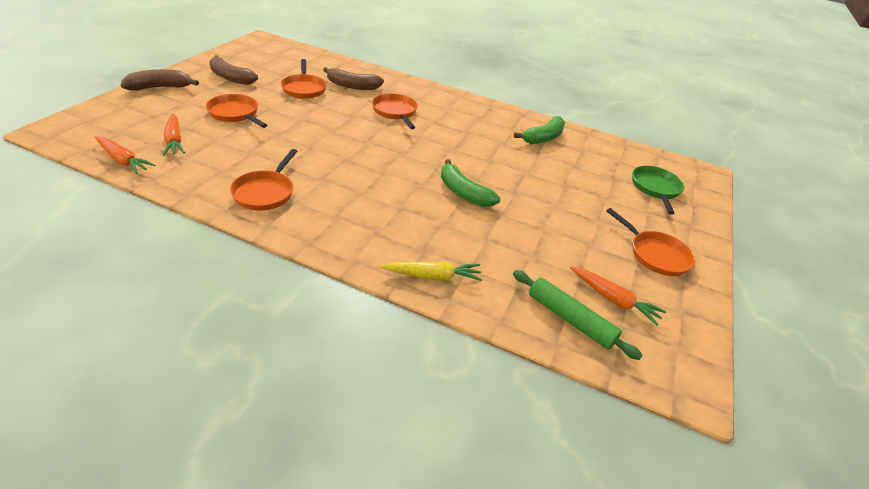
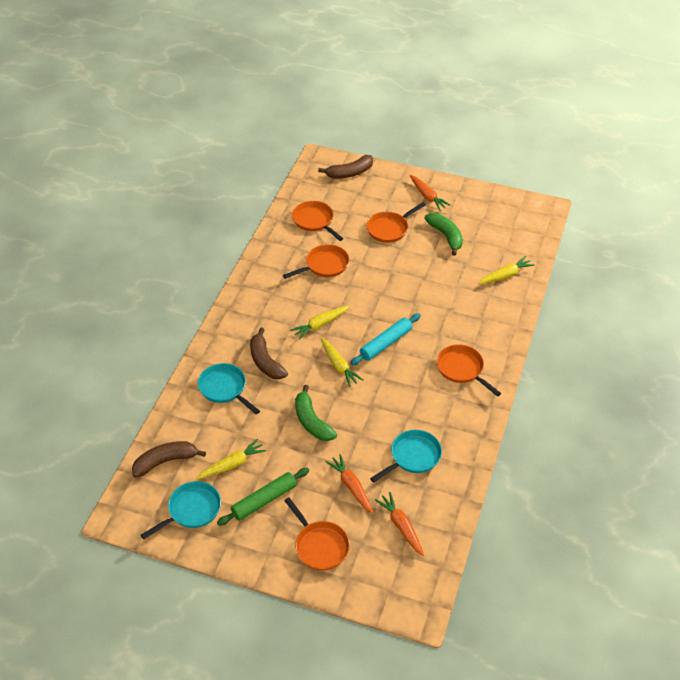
green pan: 1 -> 0
turquoise pan: 0 -> 3
turquoise rolling pin: 0 -> 1
yellow carrot: 1 -> 4

